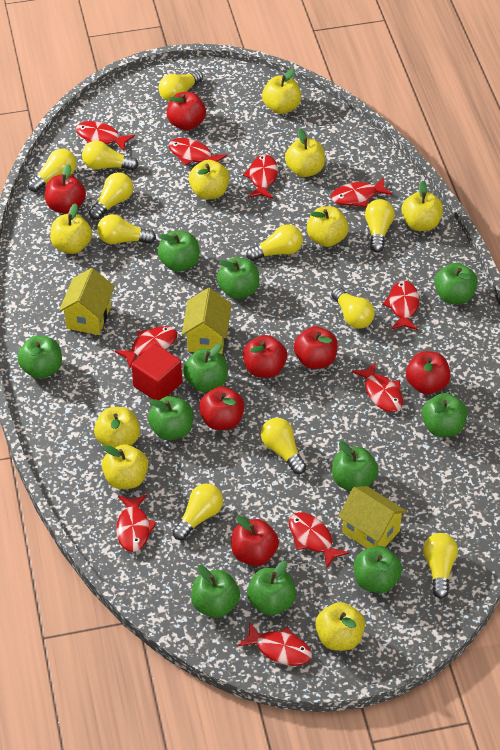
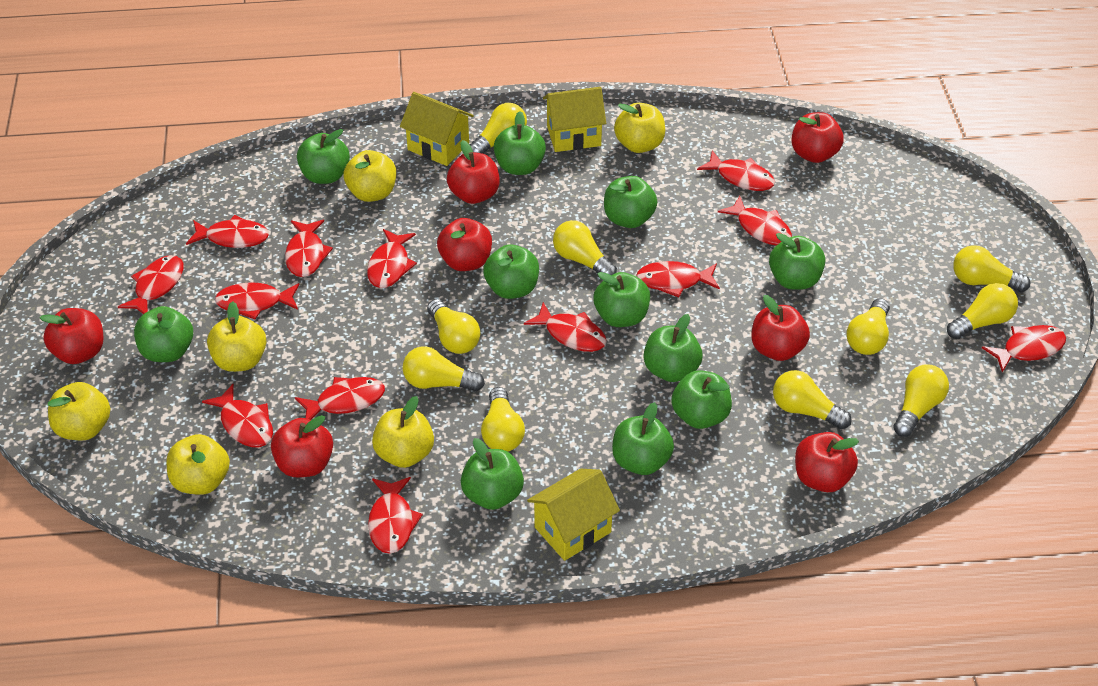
red cube: 1 -> 0
red fish: 10 -> 13
yellow apple: 9 -> 6
yellow light bulb: 11 -> 10

